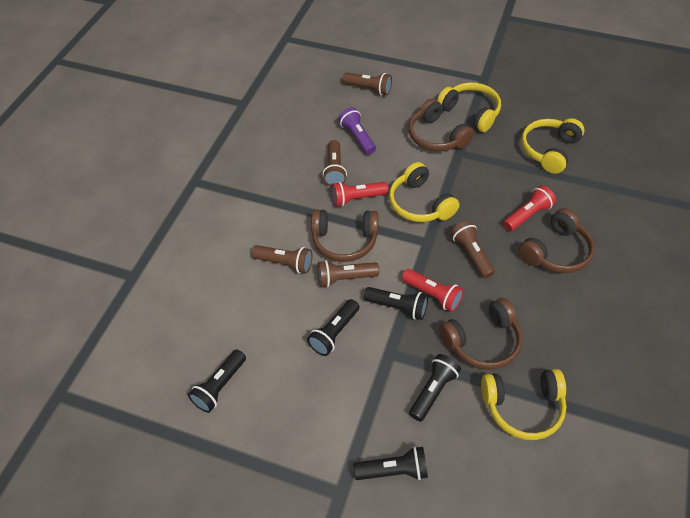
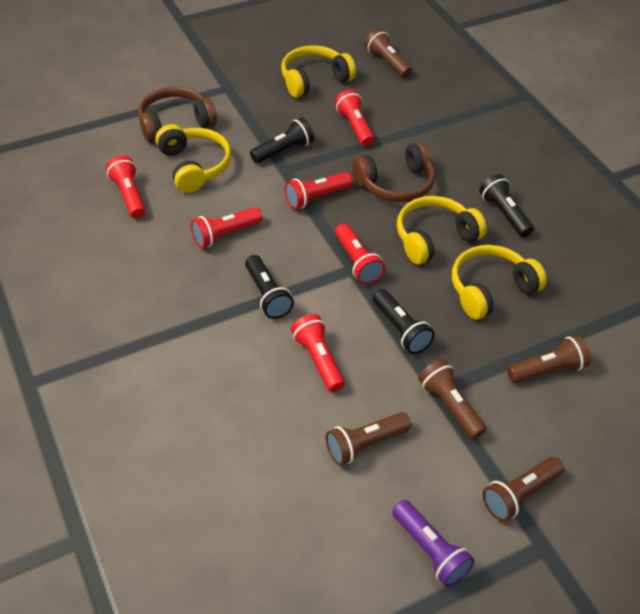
black flashlight: 5 -> 4
brown headphones: 4 -> 2
red flashlight: 3 -> 6

